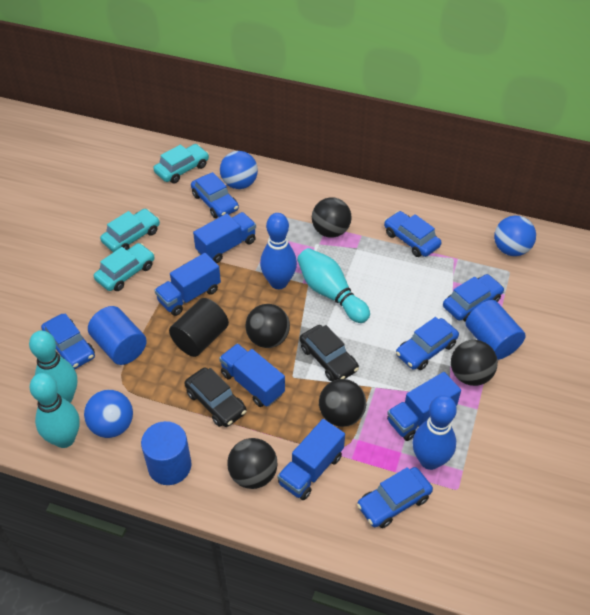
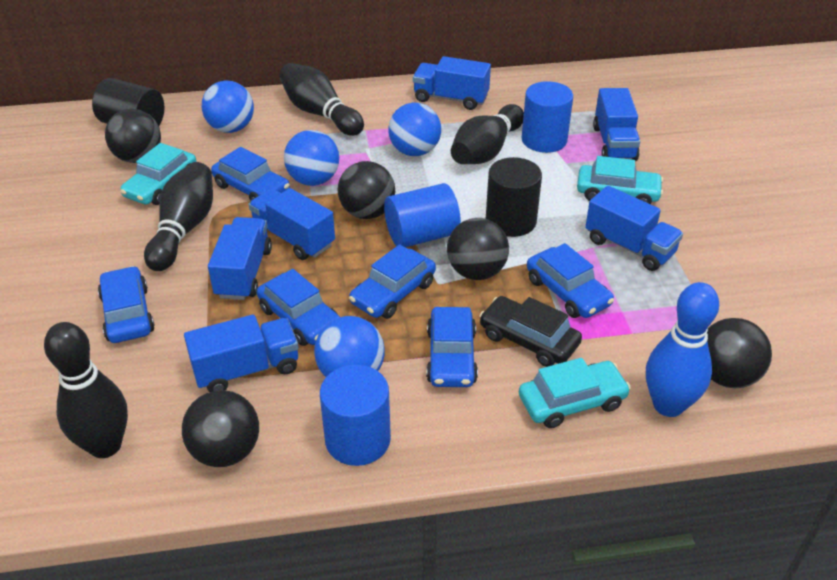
black bowling pin: 0 -> 4
black car: 2 -> 1
black cylinder: 1 -> 2
blue ball: 3 -> 4
blue bowling pin: 2 -> 1
blue truck: 5 -> 6
turquoise bowling pin: 3 -> 0

